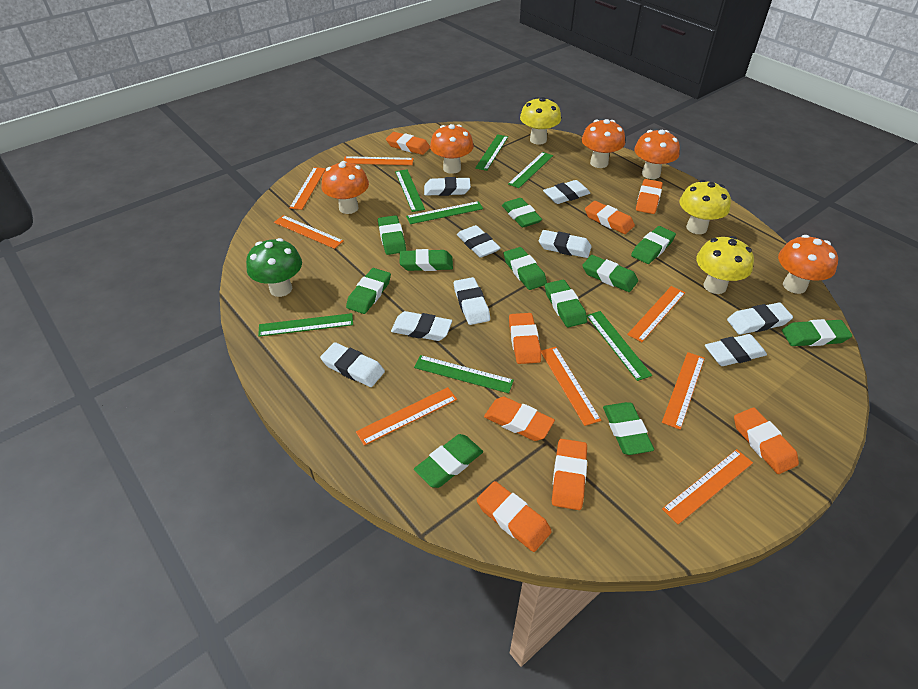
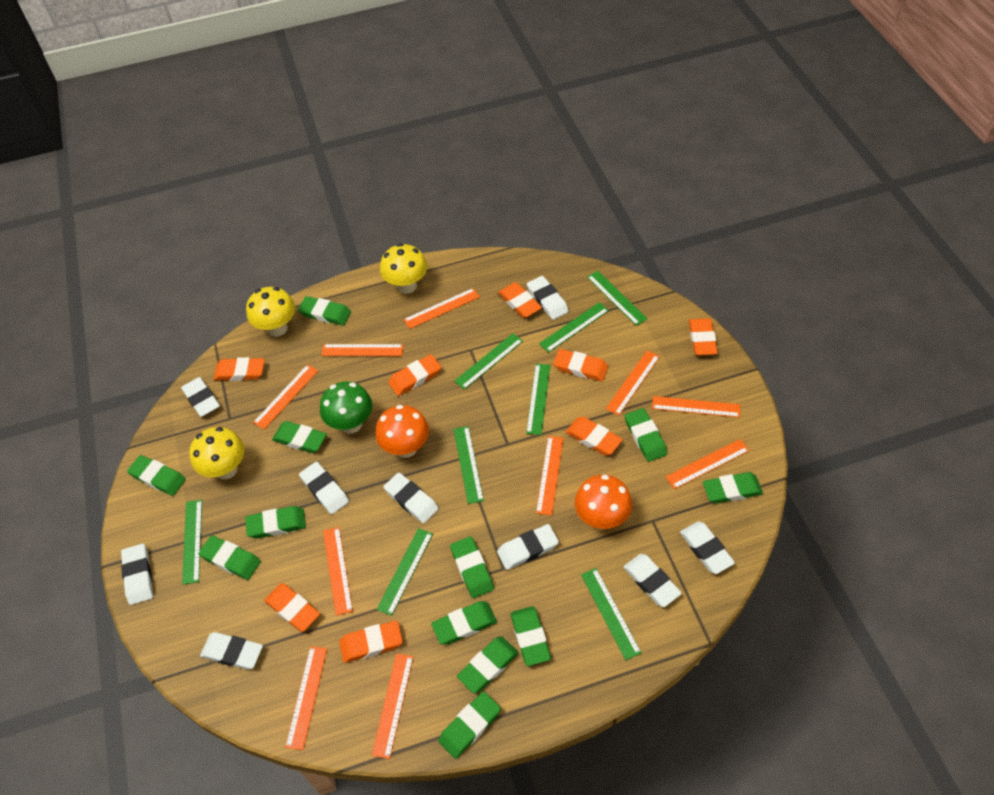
green eraser: 11 -> 12
green ruler: 7 -> 8
orange mushroom: 5 -> 2
orange ruler: 8 -> 10

